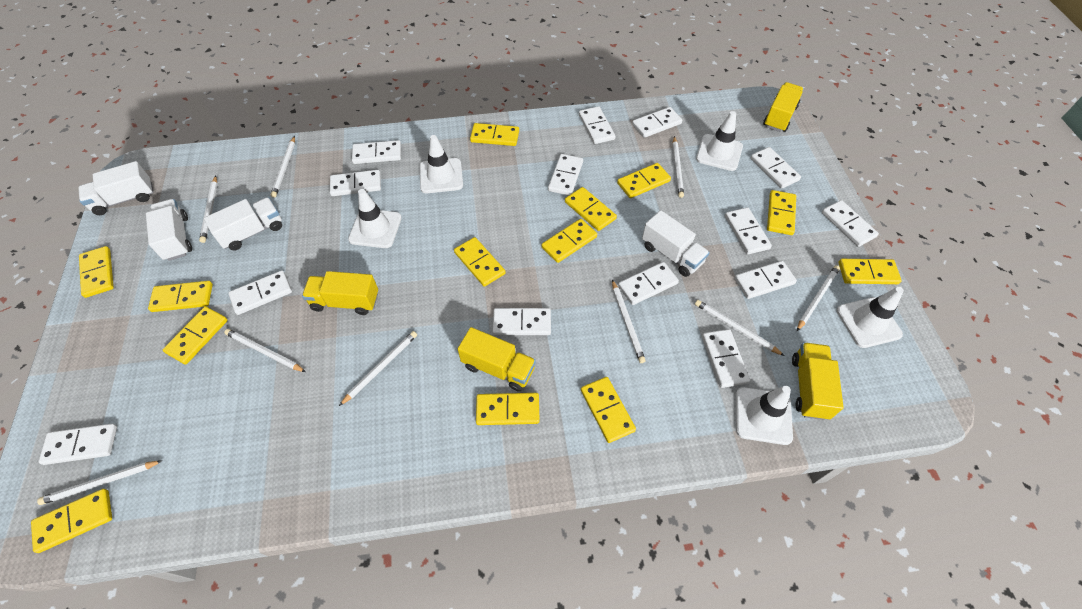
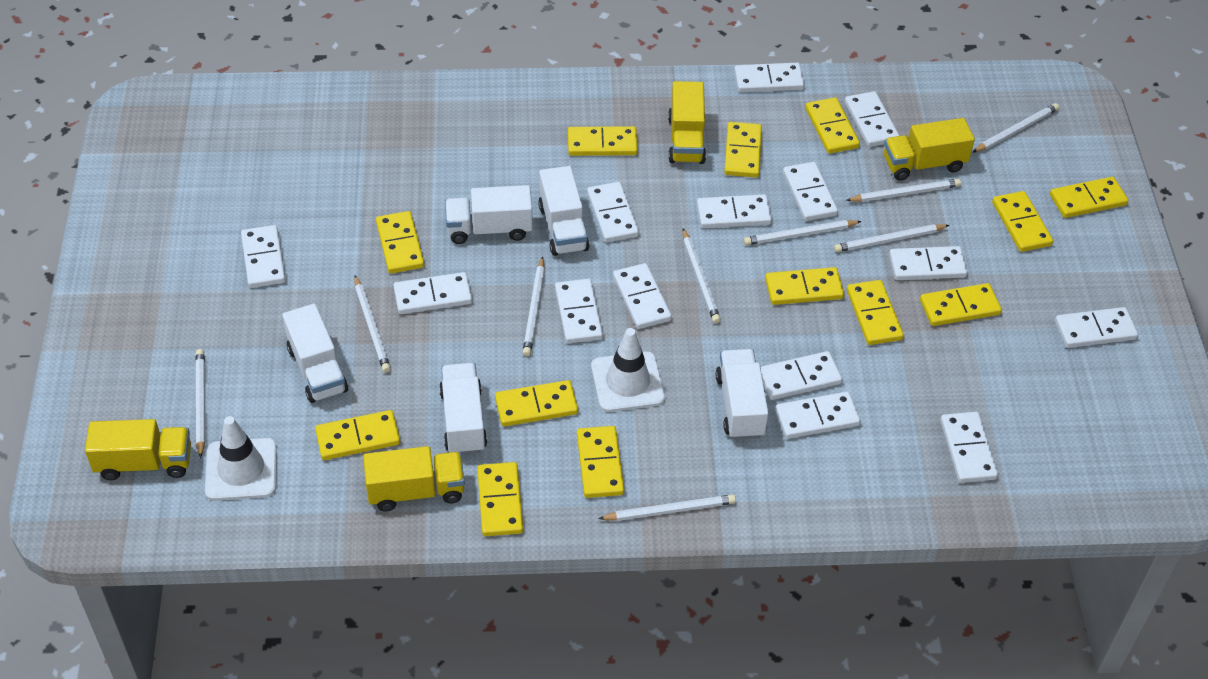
white traffic cone: 5 -> 2
white truck: 4 -> 5

